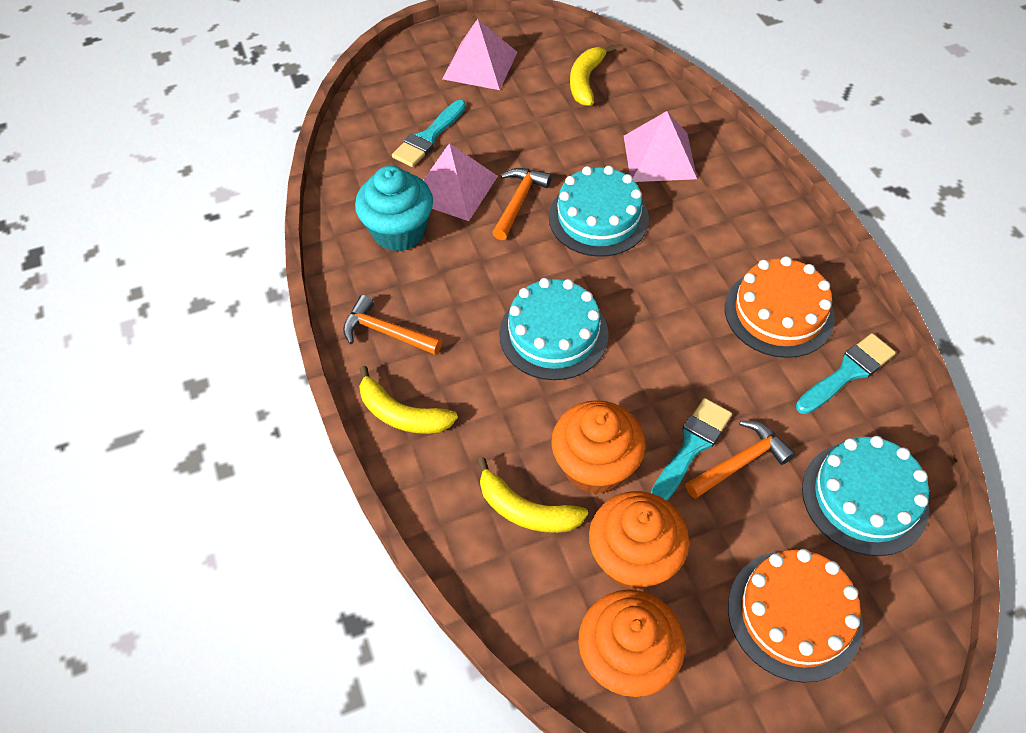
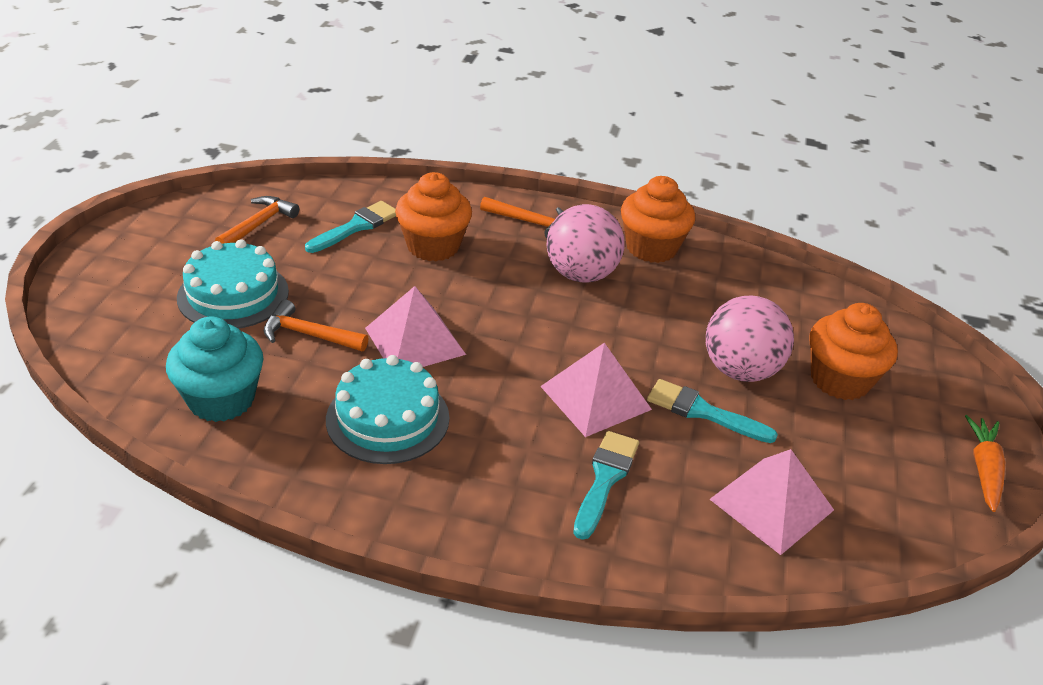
orange cake: 2 -> 0
orange carrot: 0 -> 1
pink ball: 0 -> 2
turquoise cake: 3 -> 2
yellow banana: 3 -> 0

